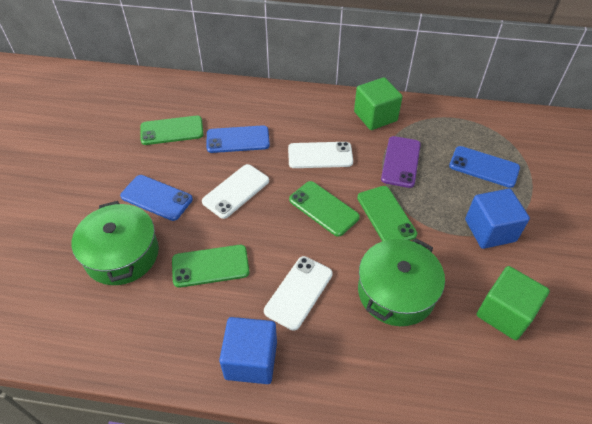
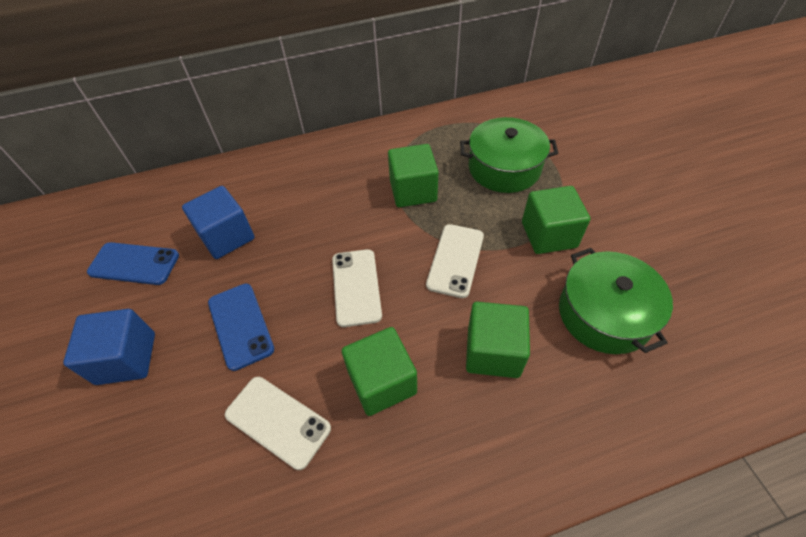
blue phone: 3 -> 2
green cube: 2 -> 4
green phone: 4 -> 0
purple phone: 1 -> 0

